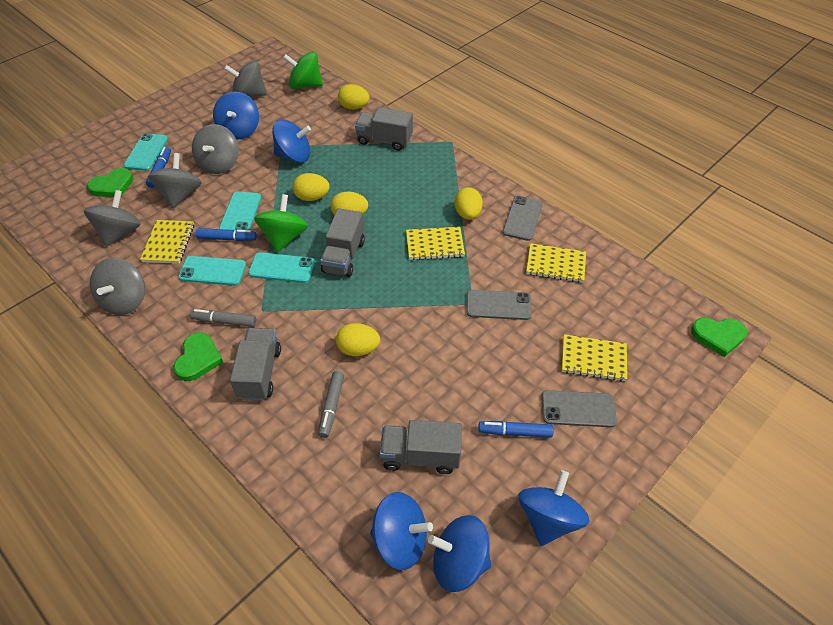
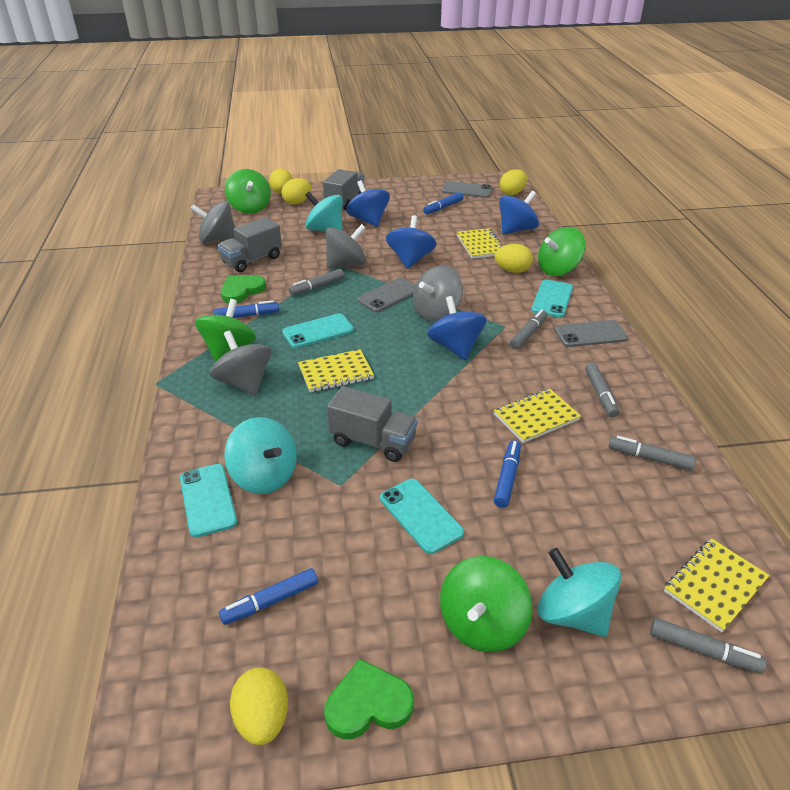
blue marker: 3 -> 4
blue spinning top: 5 -> 4
green heart: 3 -> 2
green spinning top: 2 -> 4
grey marker: 2 -> 5
grey spinning top: 5 -> 4
grey truck: 4 -> 3
turquoise spinning top: 0 -> 3

